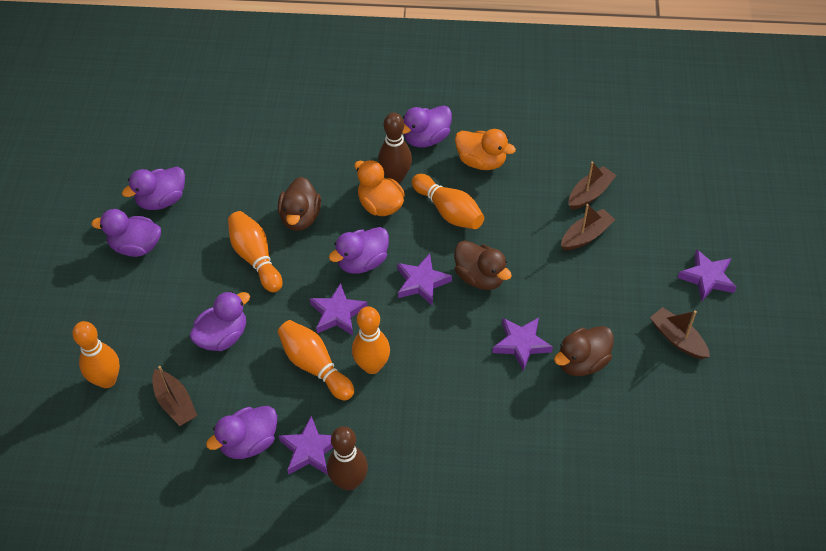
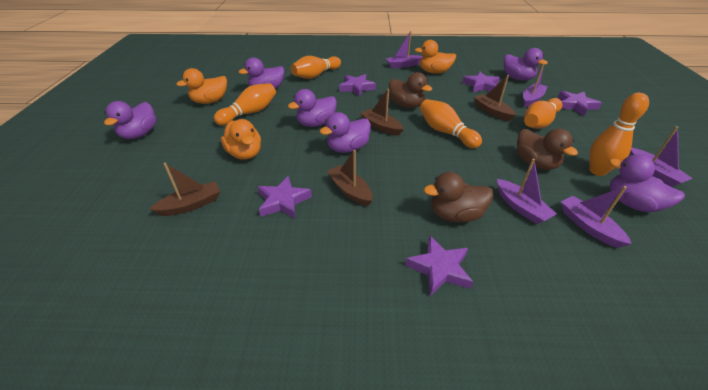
brown bowling pin: 2 -> 0
orange duck: 2 -> 3
purple boat: 0 -> 5

